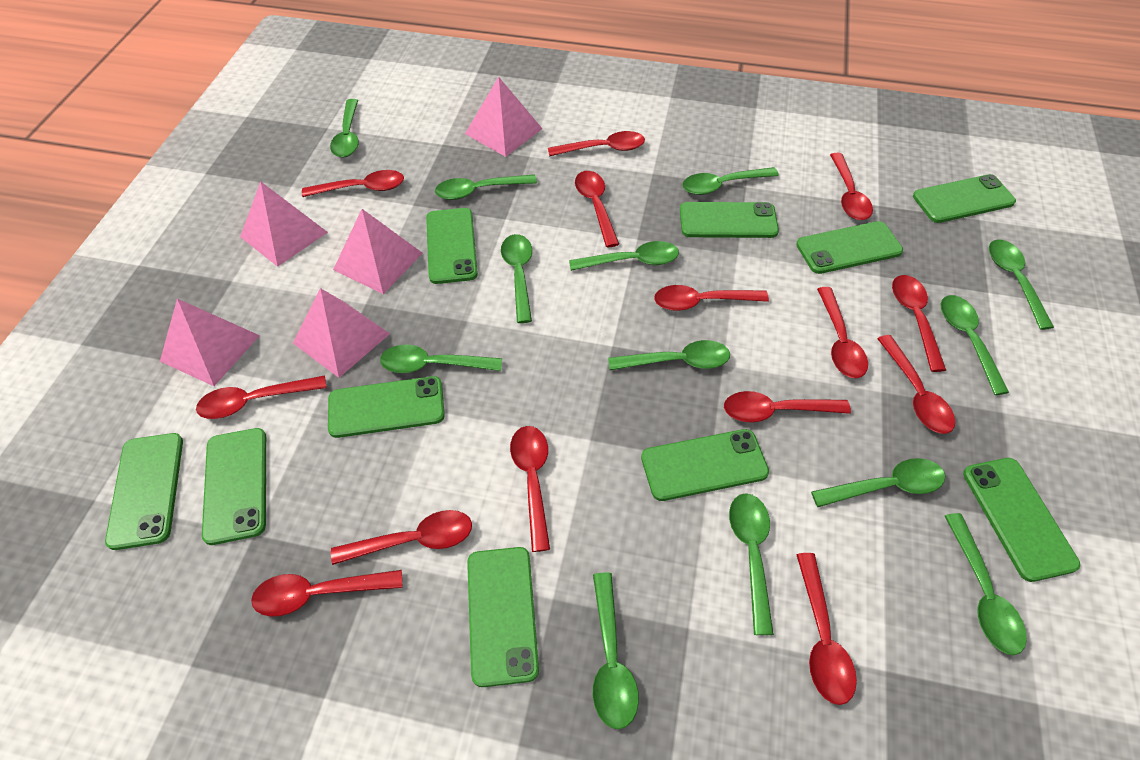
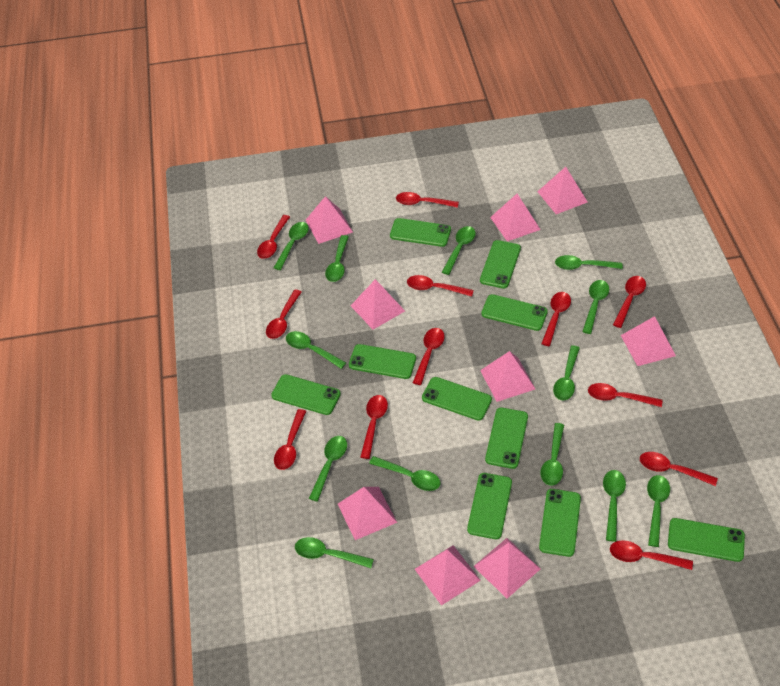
pink pyramid: 5 -> 9
red spoon: 14 -> 12

